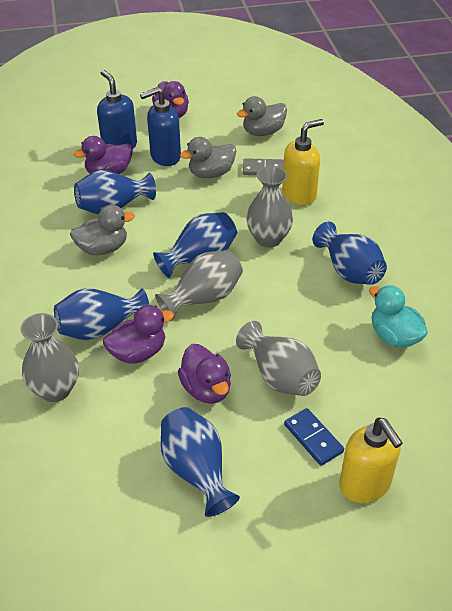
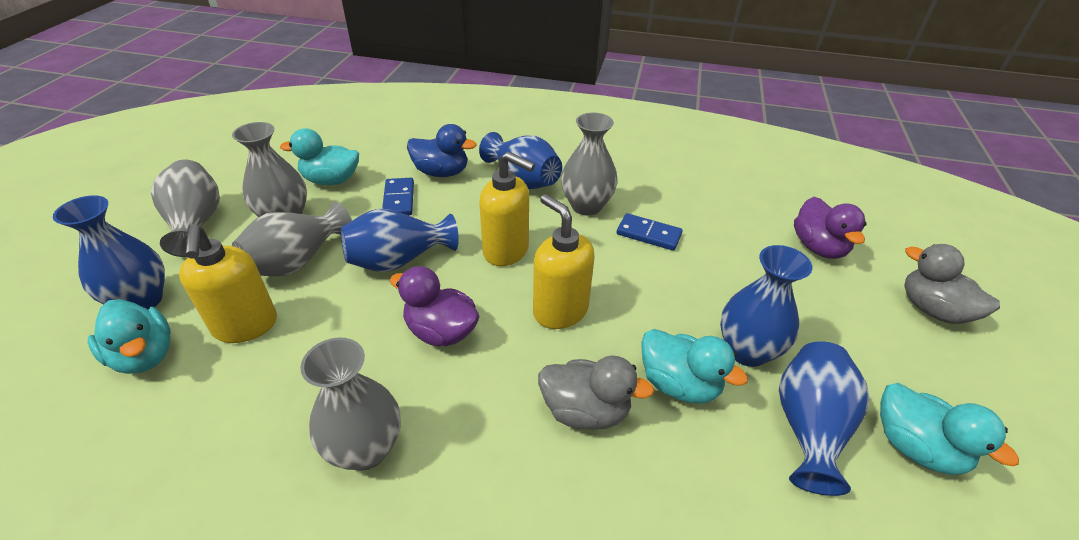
blue domino: 1 -> 2
blue duck: 0 -> 1
blue soap dispenser: 2 -> 0
grey domino: 1 -> 0
grey duck: 3 -> 2
grey vase: 4 -> 5
purple duck: 4 -> 2
turquoise duck: 1 -> 4
yellow soap dispenser: 2 -> 3

